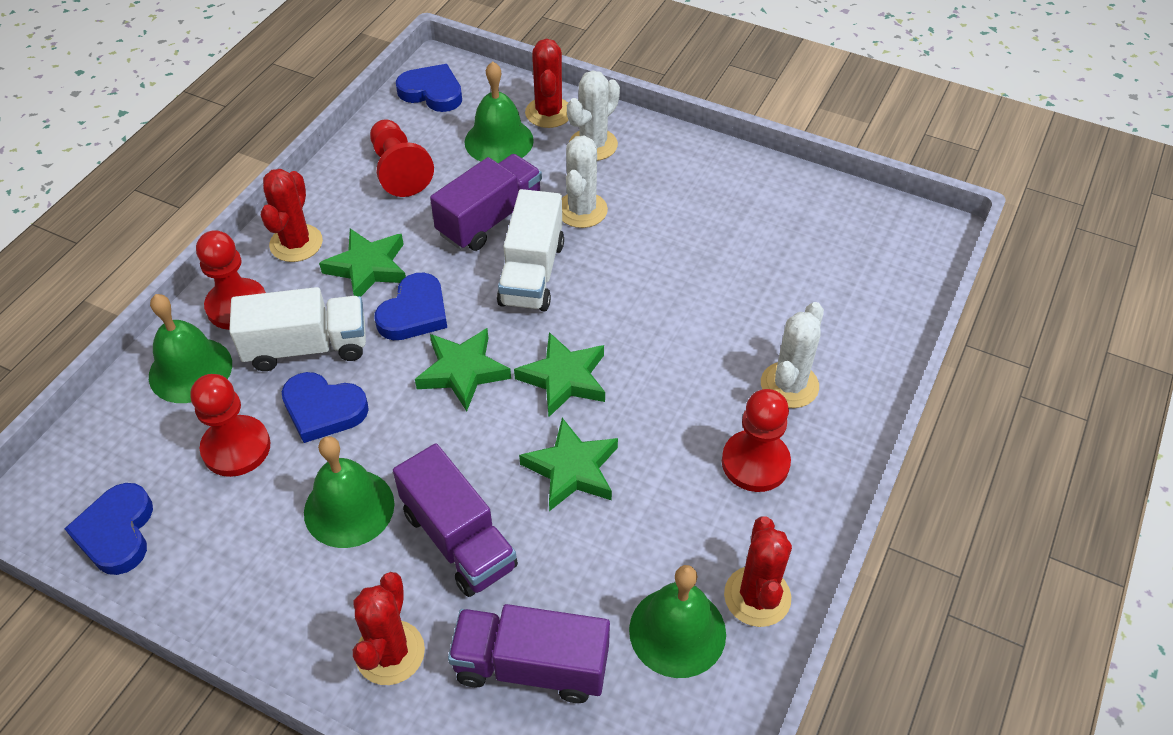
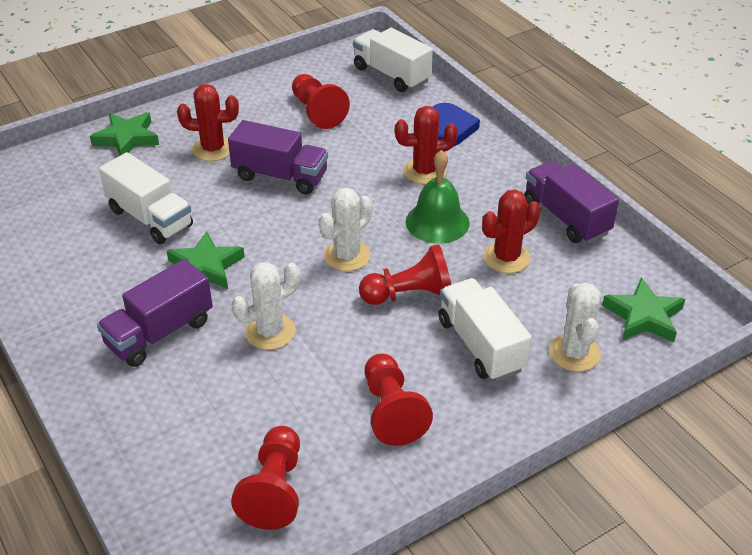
blue heart: 4 -> 1
green bell: 4 -> 1
green star: 4 -> 3
red cactus: 4 -> 3
white truck: 2 -> 3

